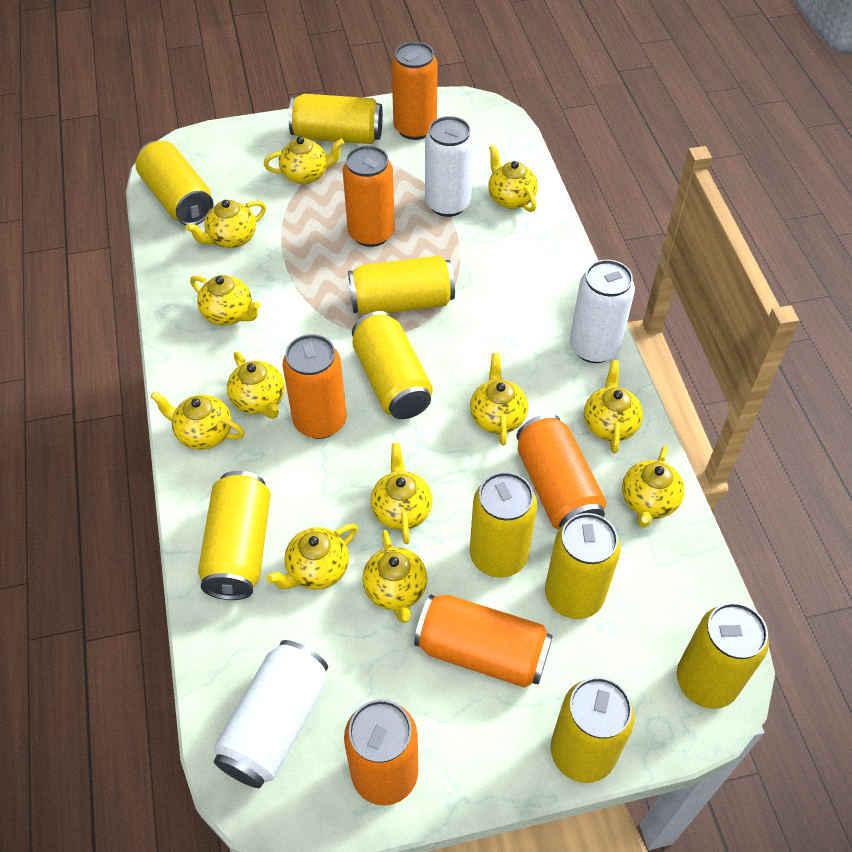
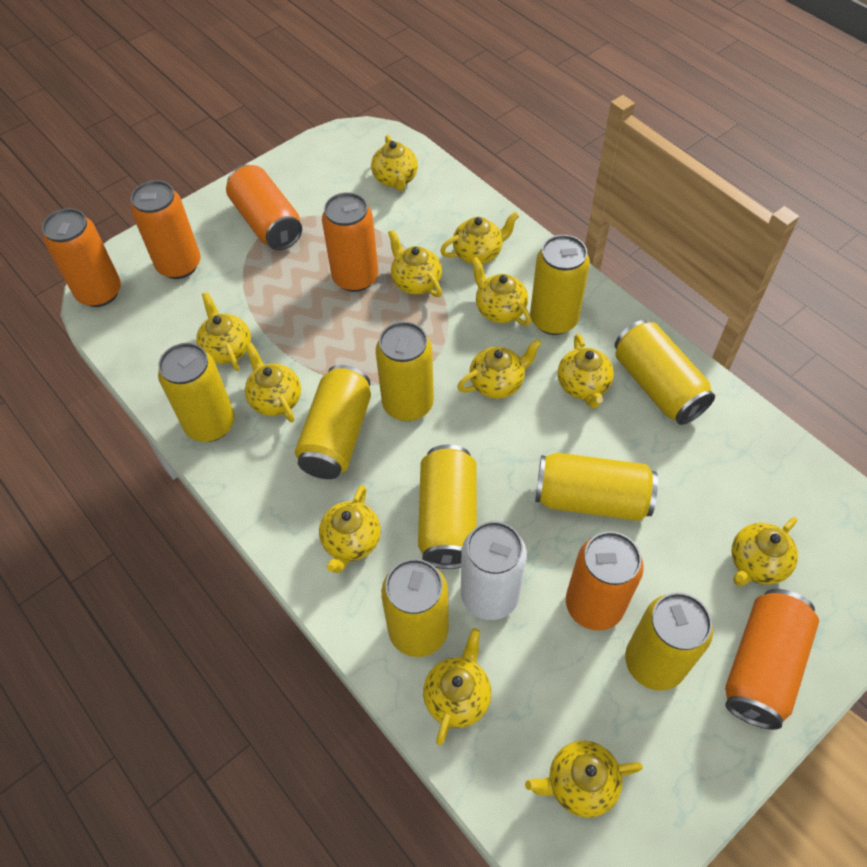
white can: 3 -> 1

